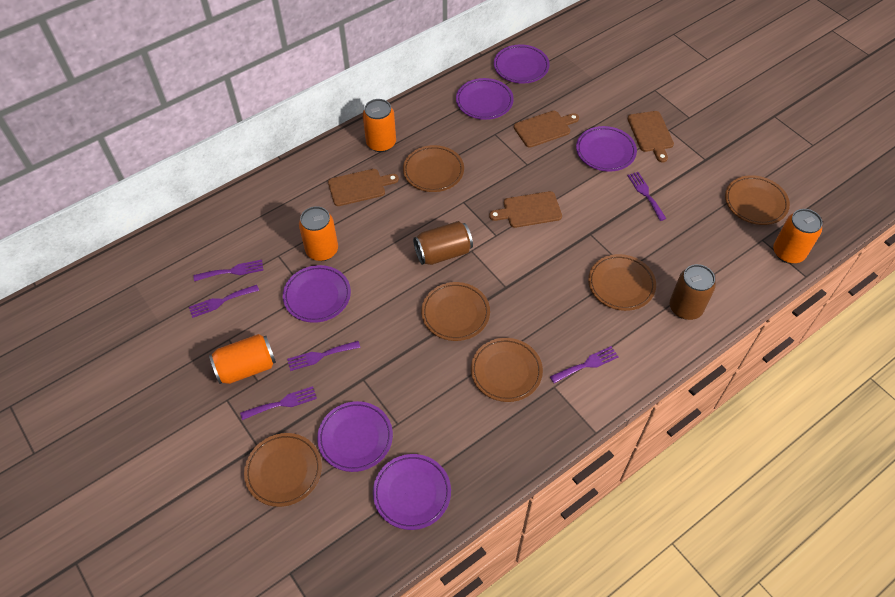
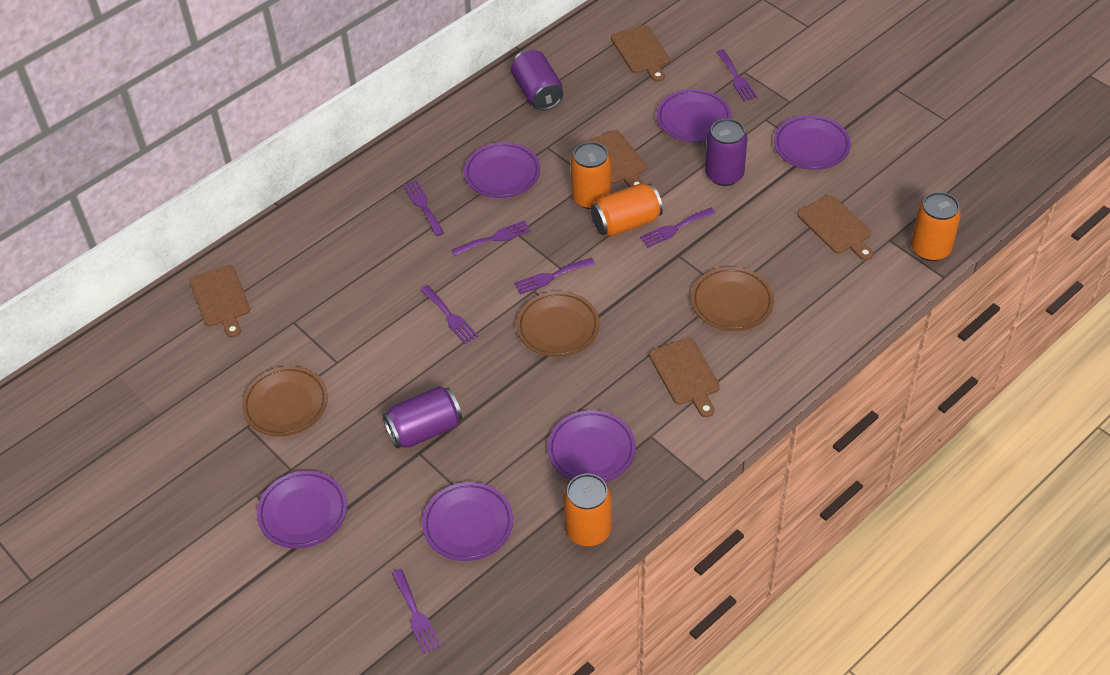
brown can: 2 -> 0
brown cutting board: 4 -> 5
brown plate: 6 -> 3
purple can: 0 -> 3
purple fork: 6 -> 7

